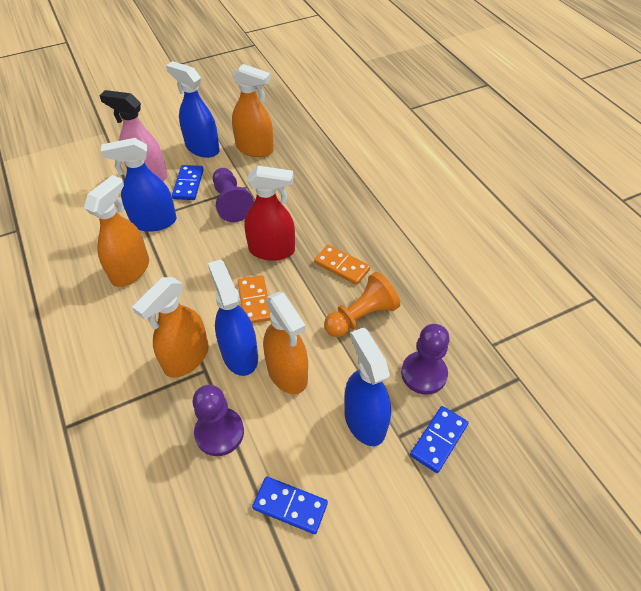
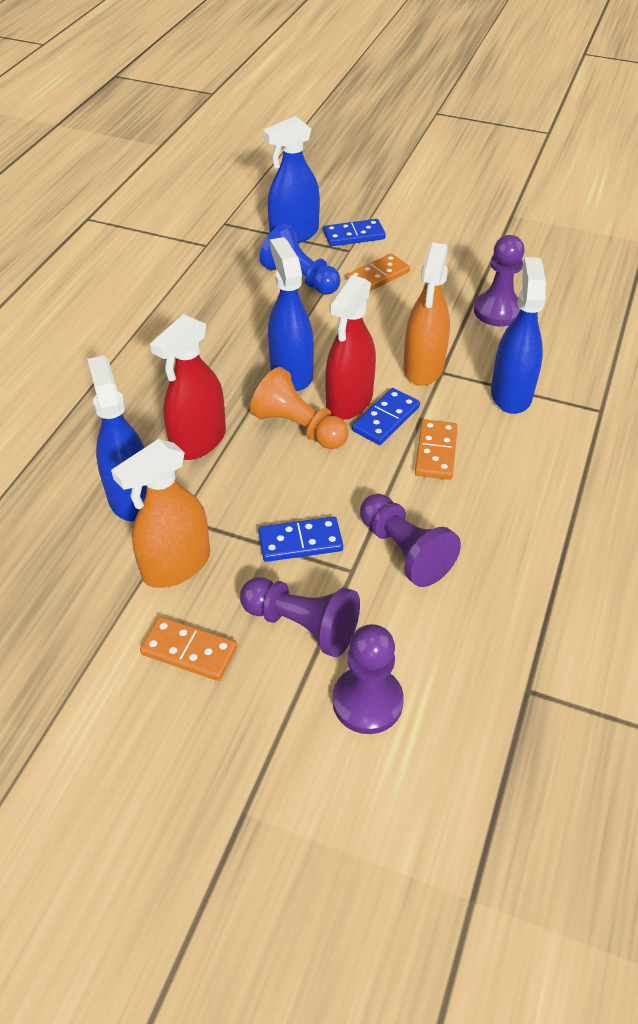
blue pawn: 0 -> 1
orange domino: 2 -> 3
orange spray bottle: 4 -> 2
pink spray bottle: 1 -> 0
purple pawn: 3 -> 4
red spray bottle: 1 -> 2

